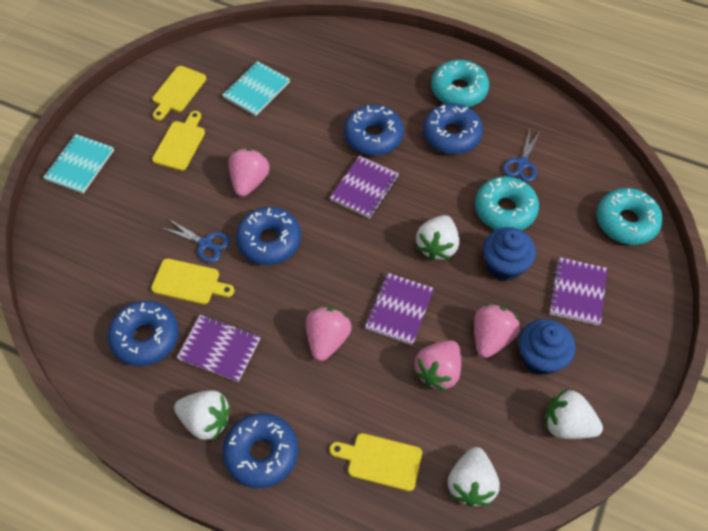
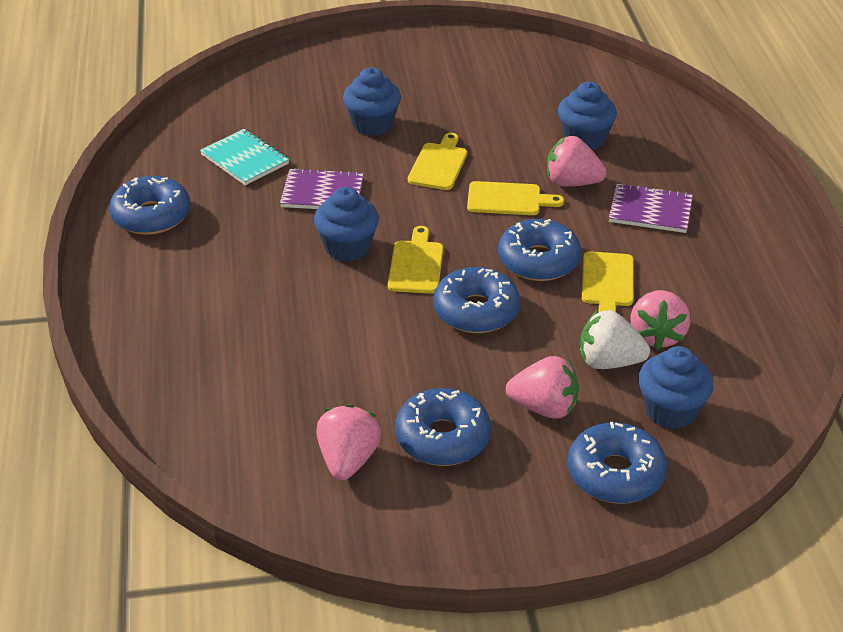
blue cupcake: 2 -> 4
blue scissors: 2 -> 0
purple notebook: 4 -> 2
turquoise donut: 3 -> 0
turquoise notebook: 2 -> 1
white strawberry: 4 -> 1

